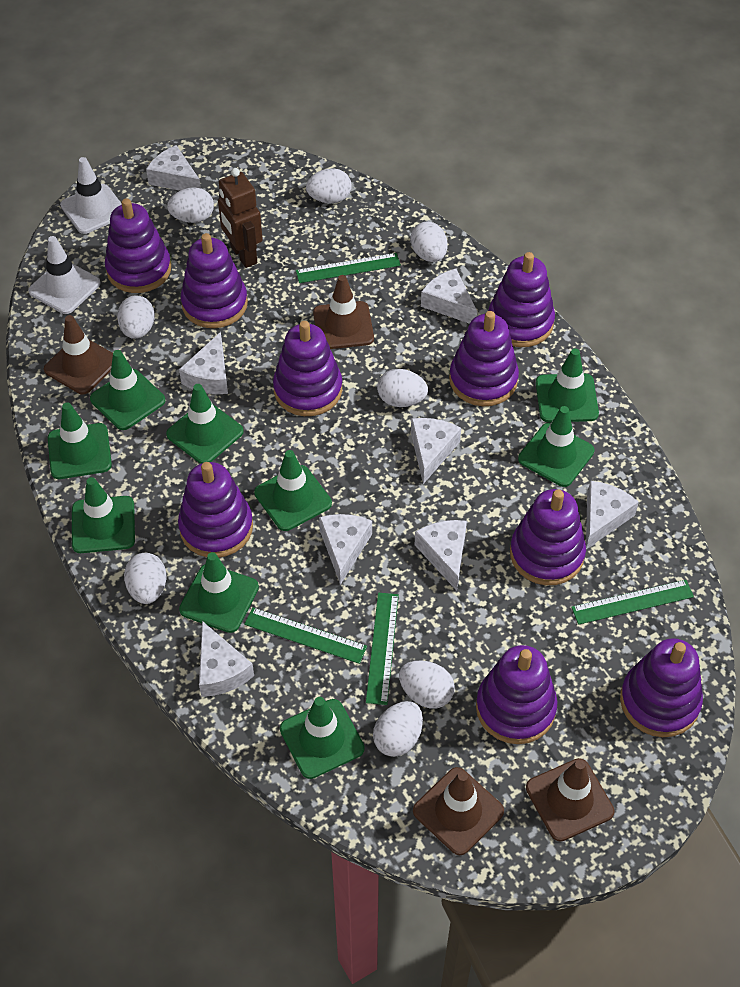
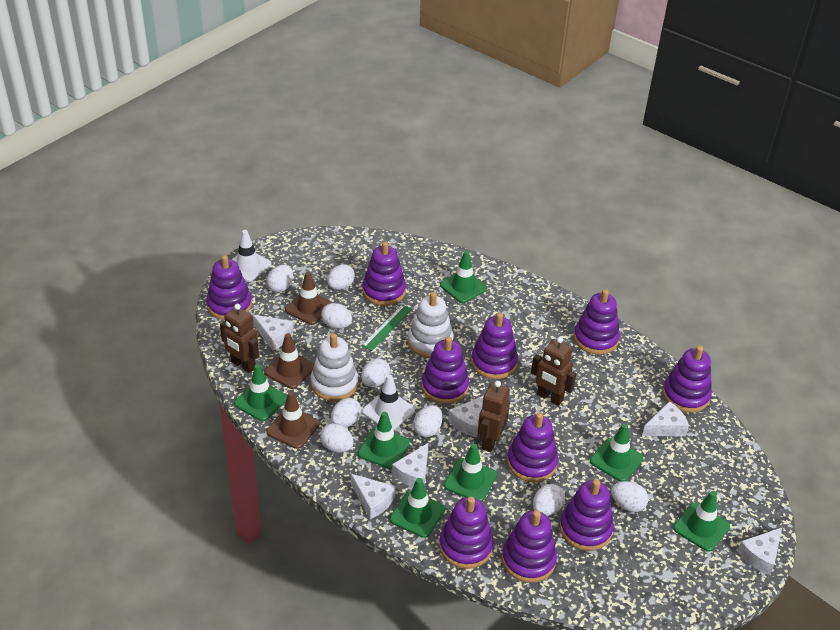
brown robot: 1 -> 3
brown traffic cone: 4 -> 3
green ruler: 4 -> 1
green traffic cone: 9 -> 7
purple stacking toy: 9 -> 10
white cheese: 8 -> 6
white egg: 8 -> 9
white stacking toy: 0 -> 2

